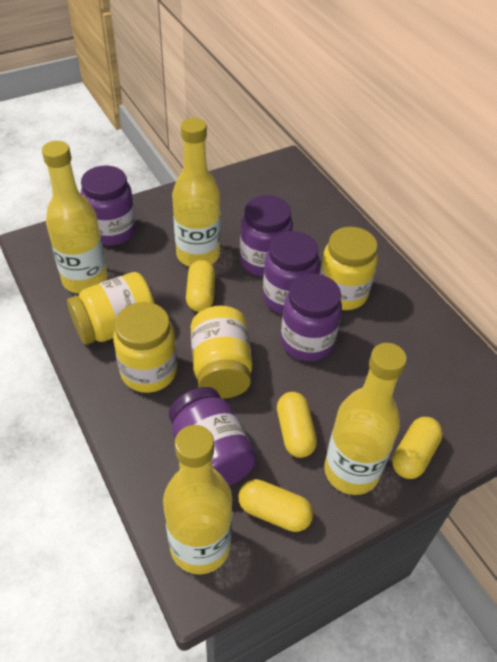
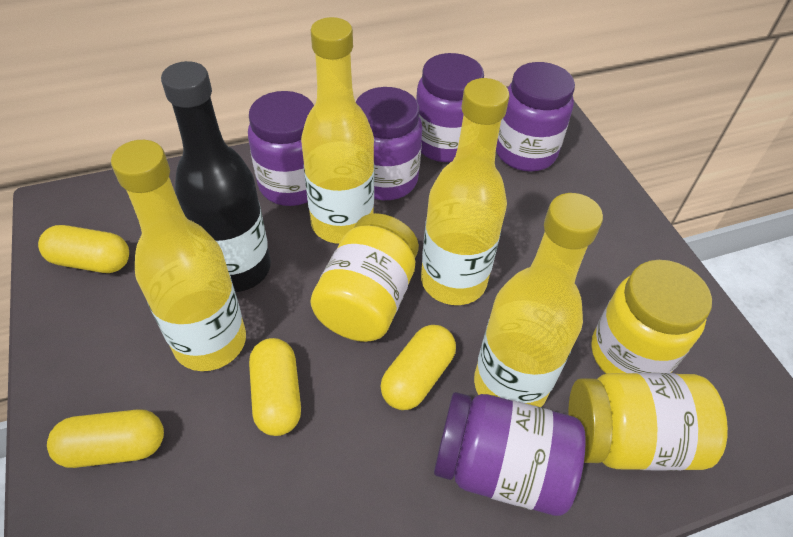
black bottle: 0 -> 1
yellow jar: 4 -> 3

